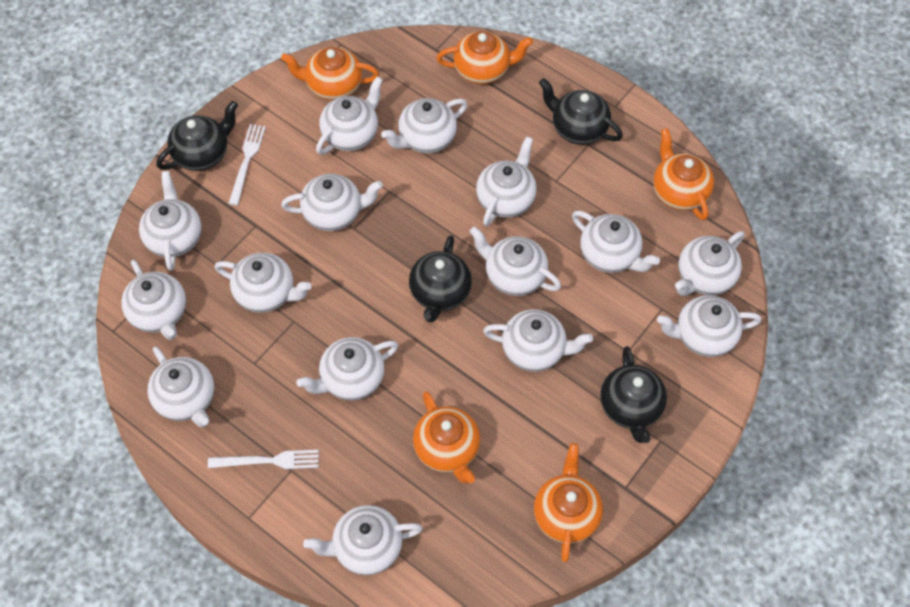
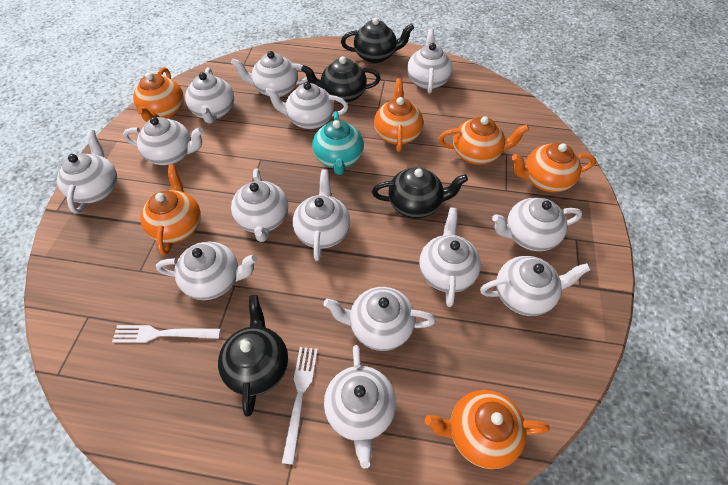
orange teapot: 5 -> 6
turquoise teapot: 0 -> 1
white teapot: 15 -> 14

